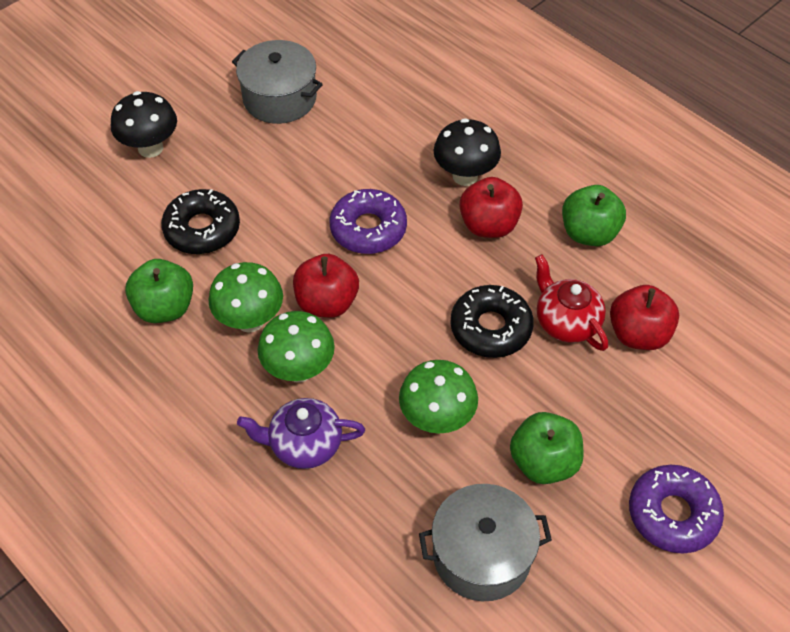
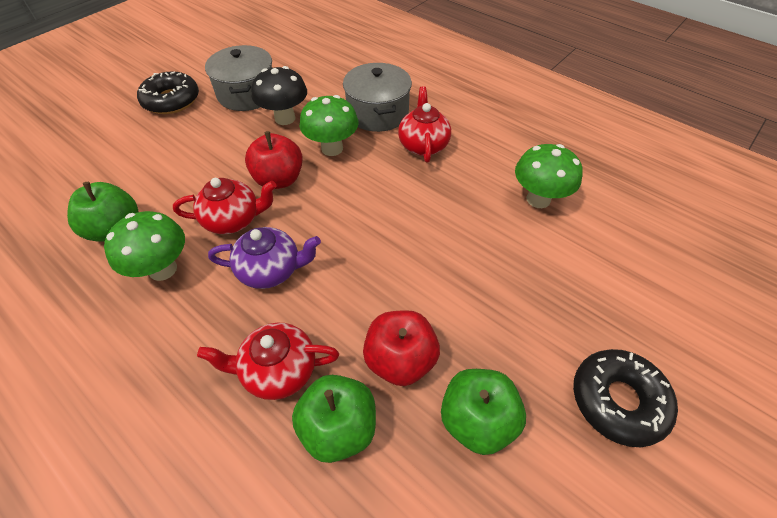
black mushroom: 2 -> 1
purple donut: 2 -> 0
red apple: 3 -> 2
red teapot: 1 -> 3

